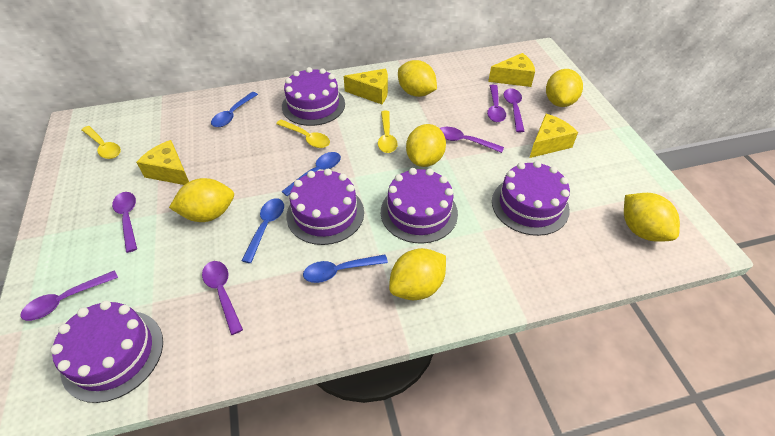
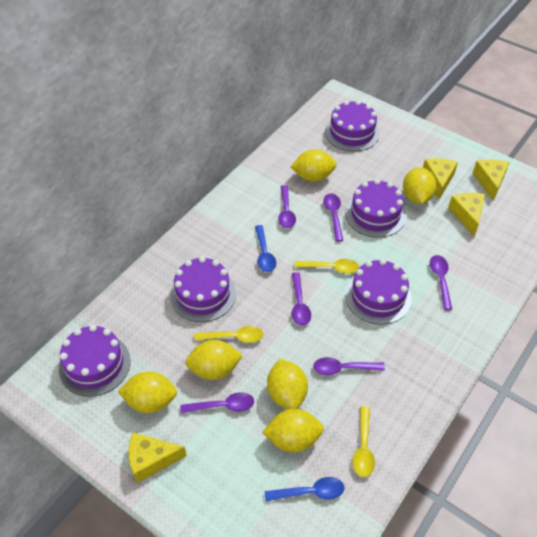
blue spoon: 4 -> 2

